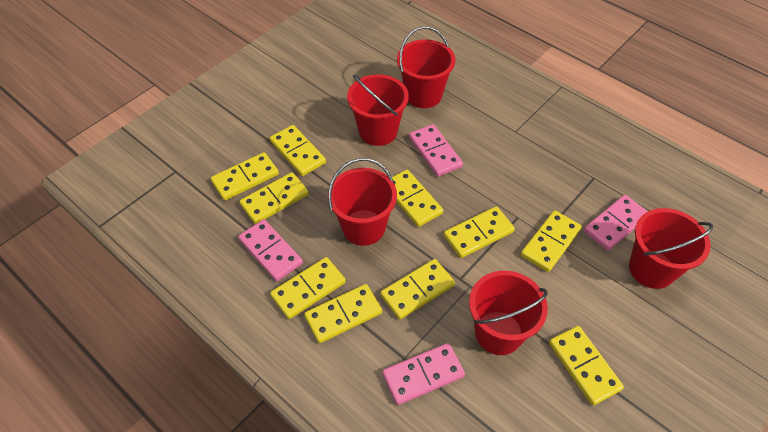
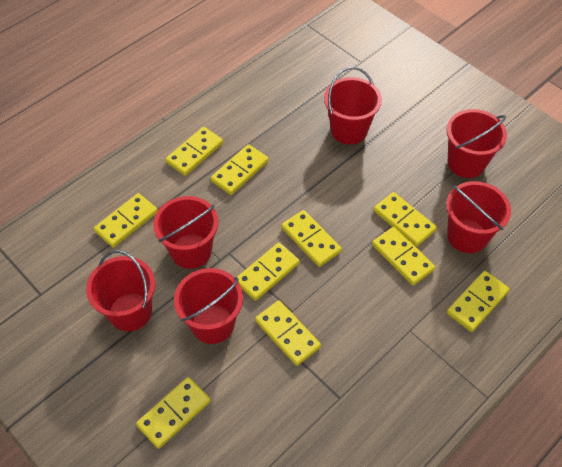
pink domino: 4 -> 0
red bucket: 5 -> 6

